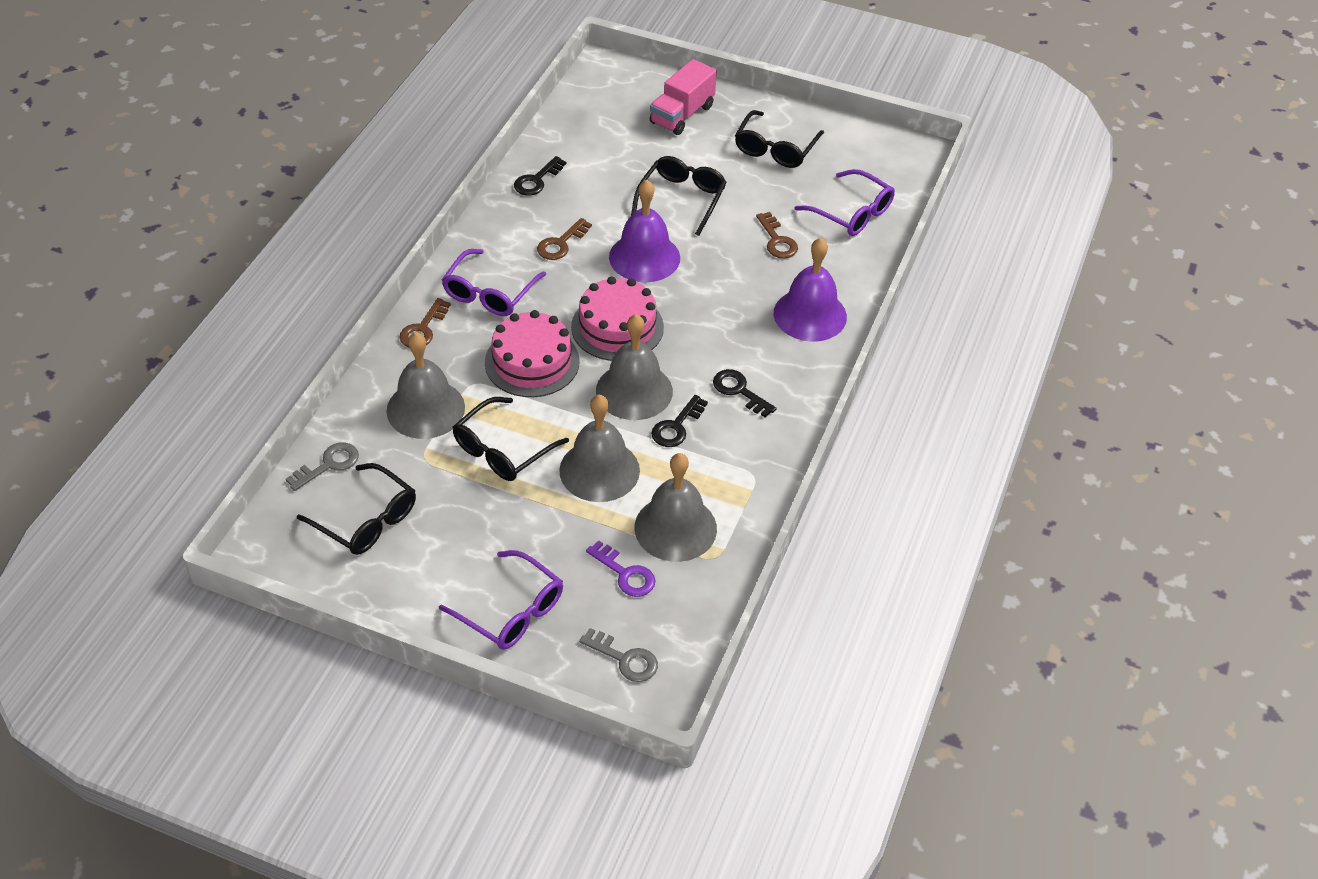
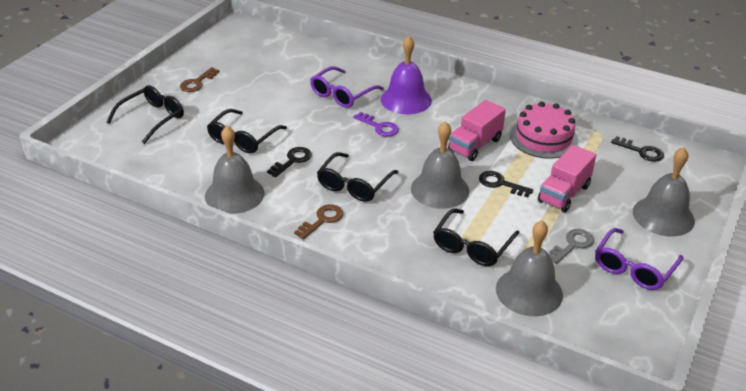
brown key: 3 -> 2
grey key: 2 -> 1
pink cake: 2 -> 1
pink truck: 1 -> 2
purple bell: 2 -> 1
purple glasses: 3 -> 2

